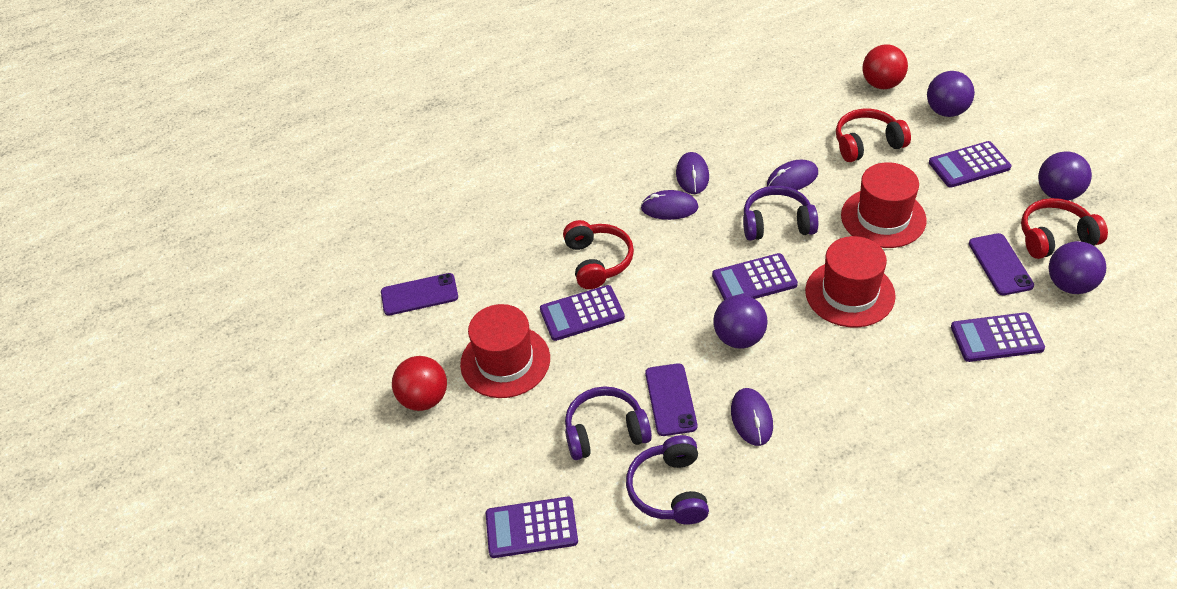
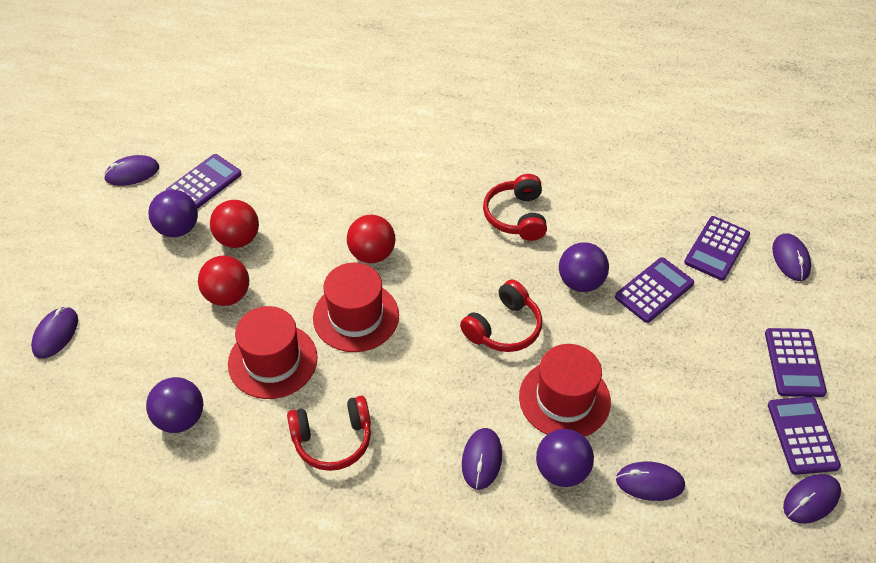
purple headphones: 3 -> 0
purple mouse: 4 -> 6
purple phone: 3 -> 0
red ball: 2 -> 3

